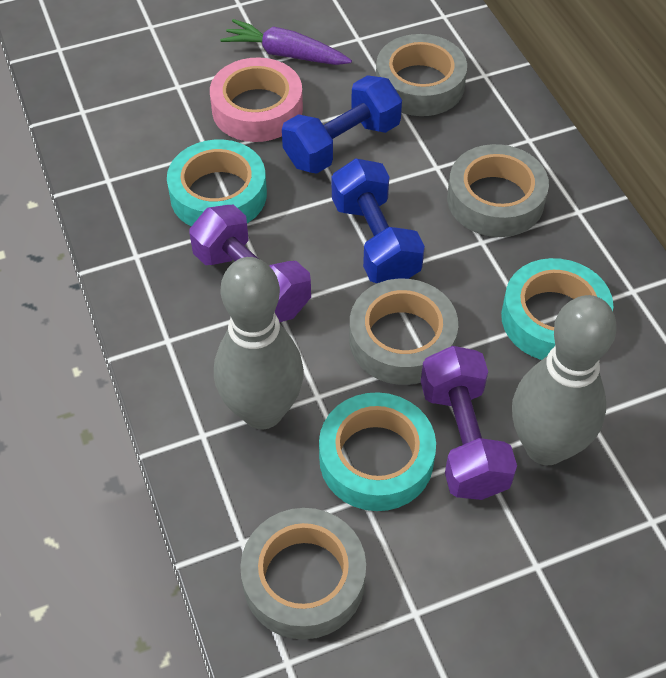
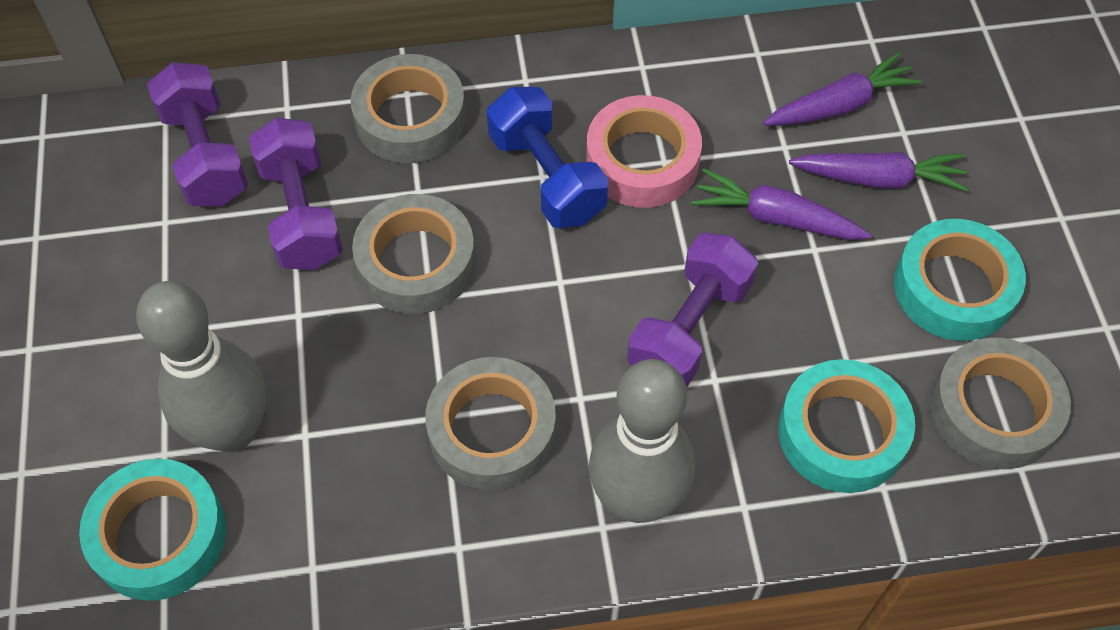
blue dumbbell: 2 -> 1
purple carrot: 1 -> 3
purple dumbbell: 2 -> 3

